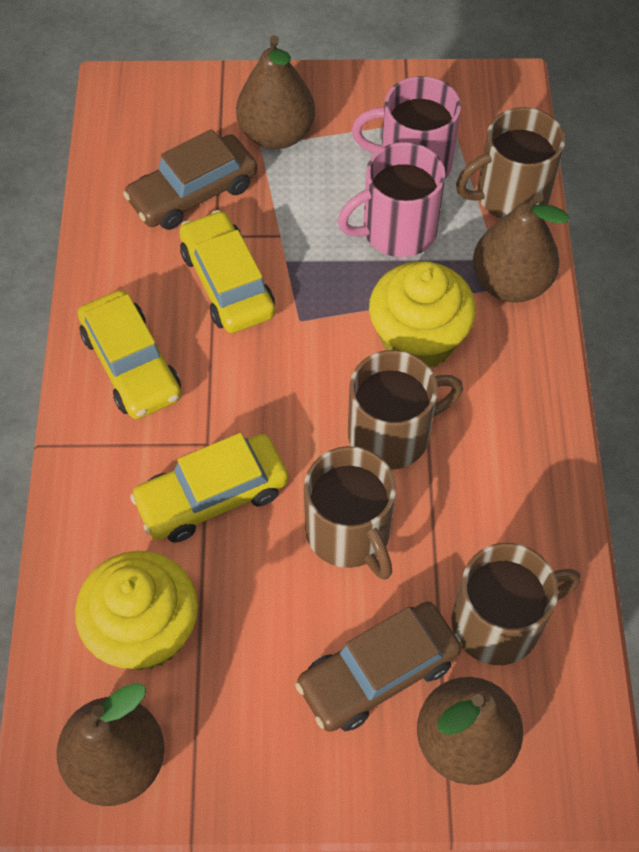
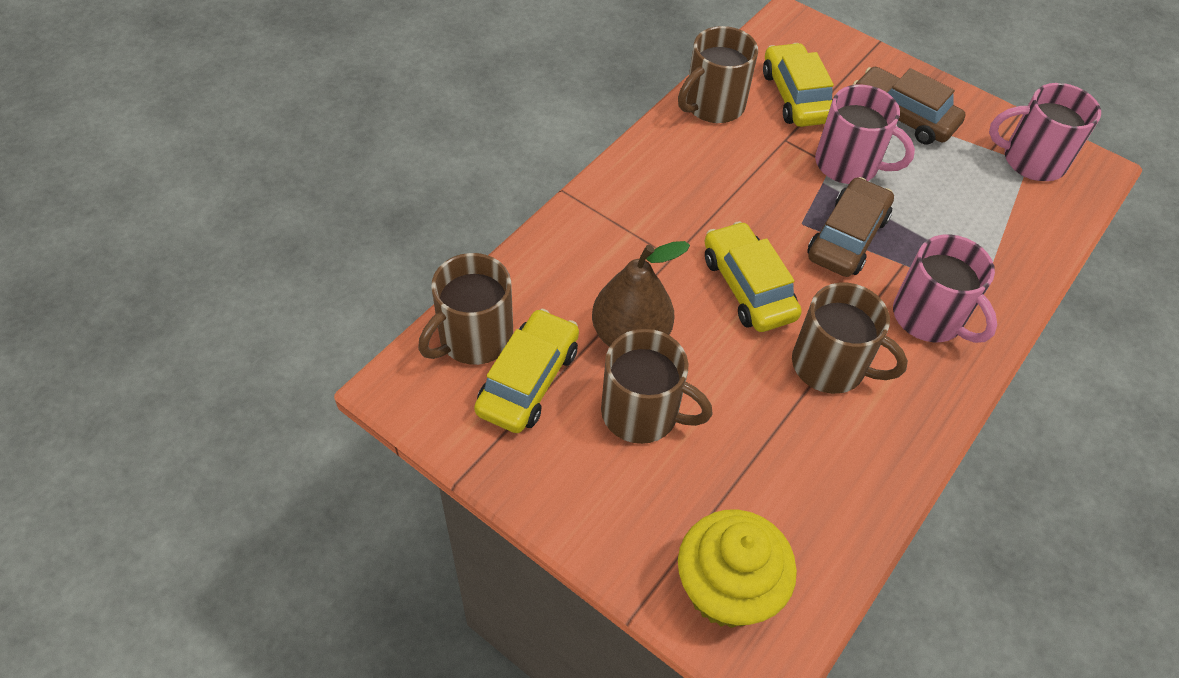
brown pear: 4 -> 1
pink mug: 2 -> 3
yellow cupcake: 2 -> 1

